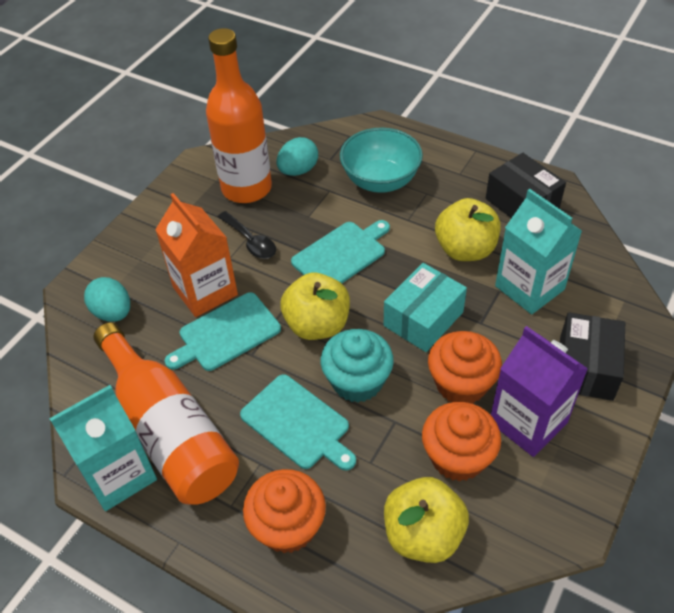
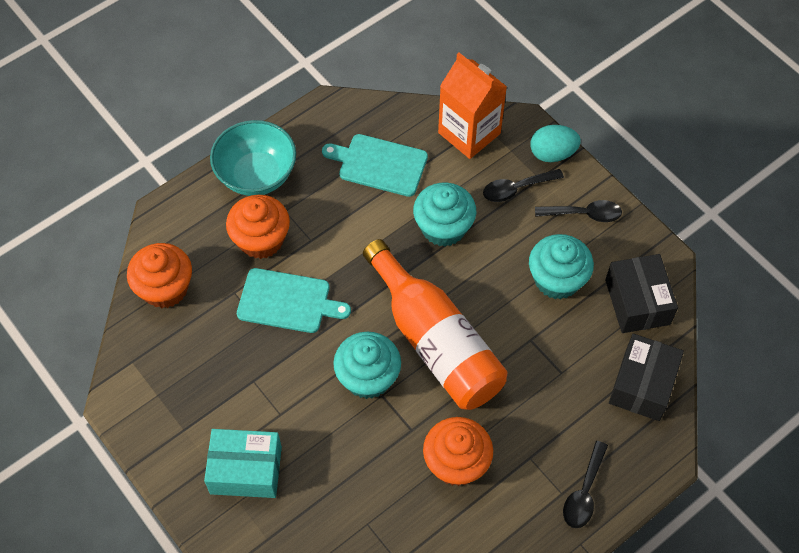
black spoon: 1 -> 3
orange bottle: 2 -> 1
purple carton: 1 -> 0
turquoise carton: 2 -> 0
turquoise cupcake: 1 -> 3
turquoise cutting board: 3 -> 2
turquoise egg: 2 -> 1
yellow apple: 3 -> 0

